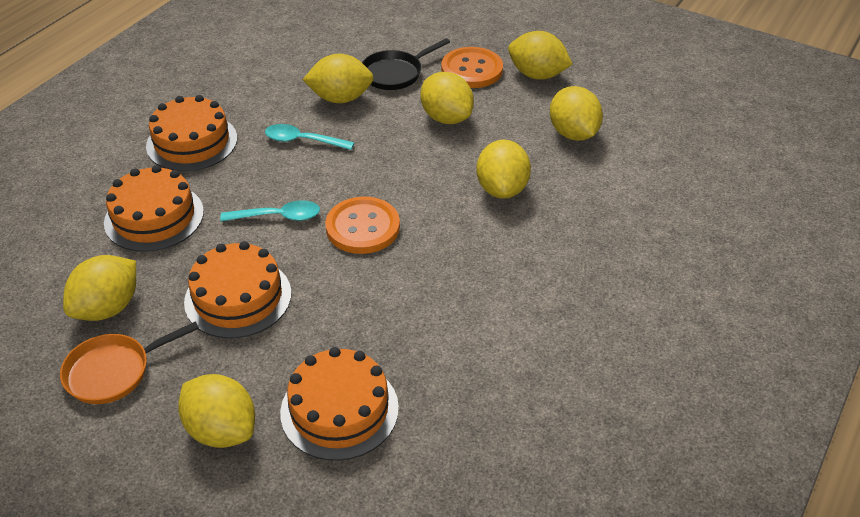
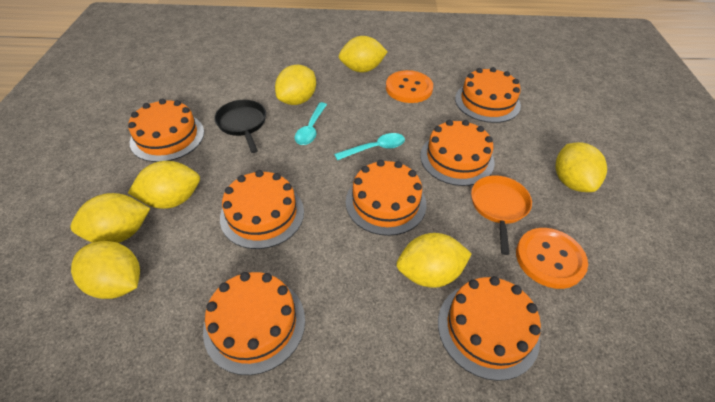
orange cake: 4 -> 7

